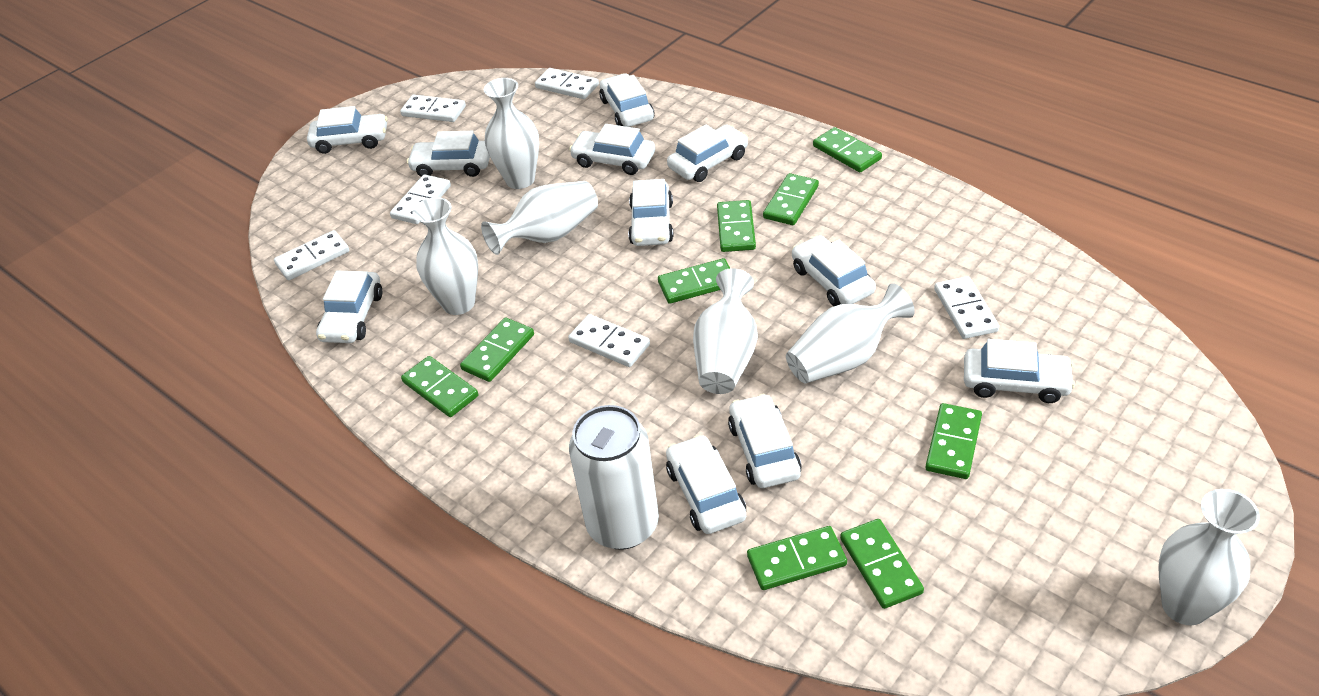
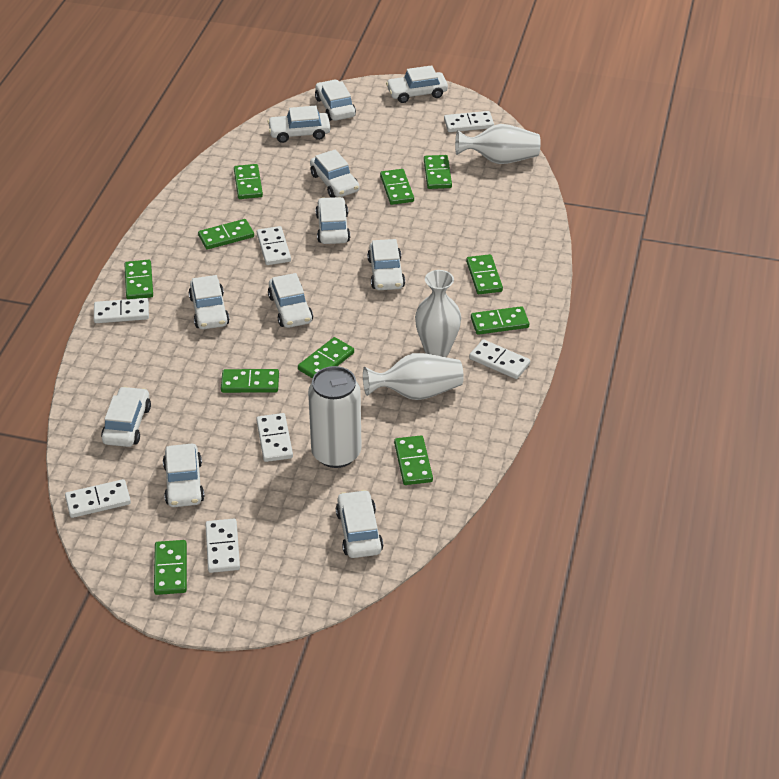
green domino: 9 -> 11
white domino: 6 -> 7
white vase: 6 -> 3

